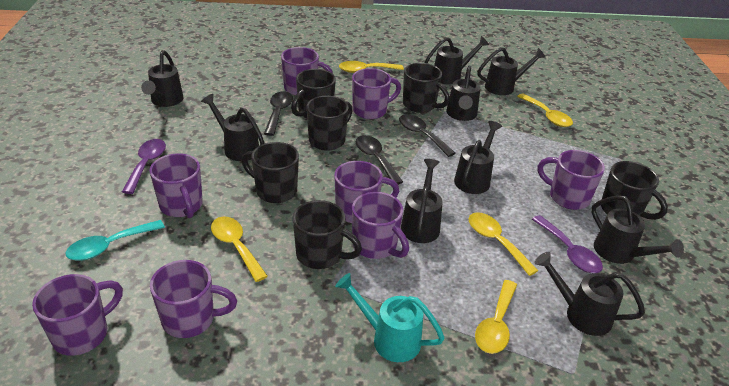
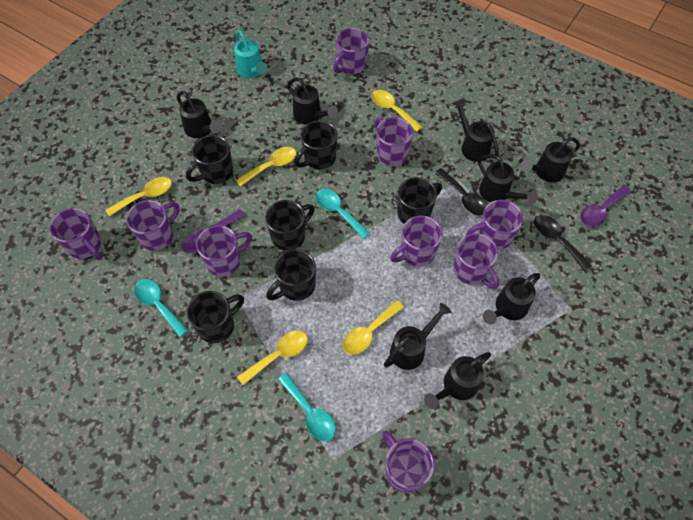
black spoon: 3 -> 2
black watering can: 9 -> 8
purple mug: 8 -> 9
turquoise spoon: 1 -> 3

